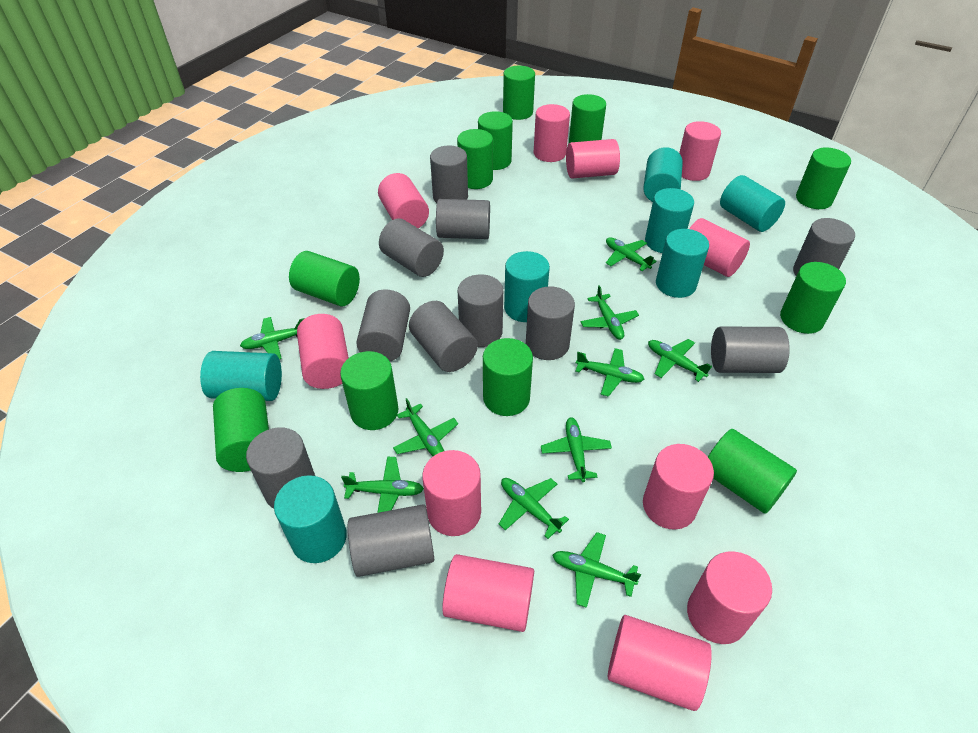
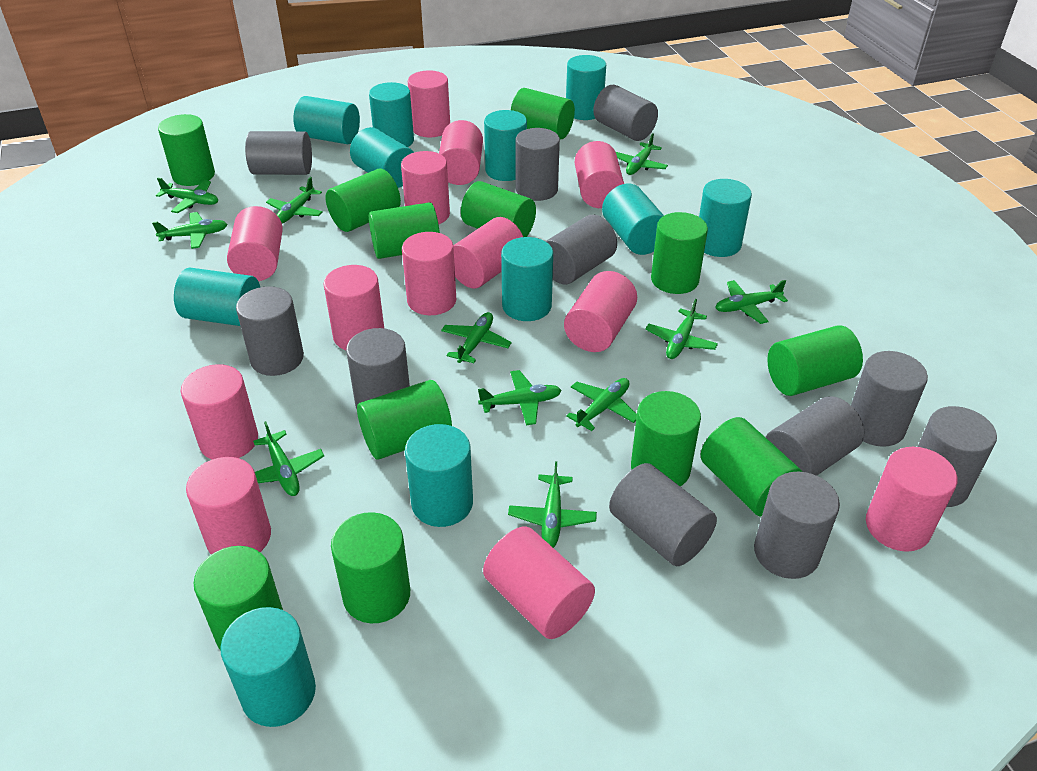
green cylinder: 11 -> 12
green plane: 10 -> 11
pink cylinder: 11 -> 13
turquoise cylinder: 7 -> 11

